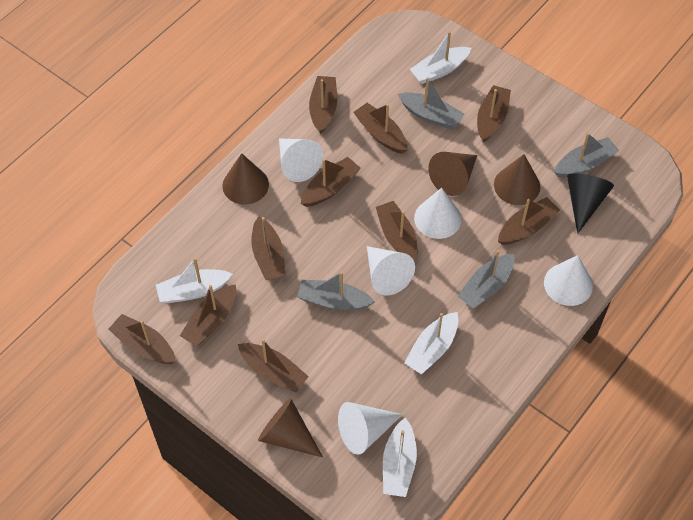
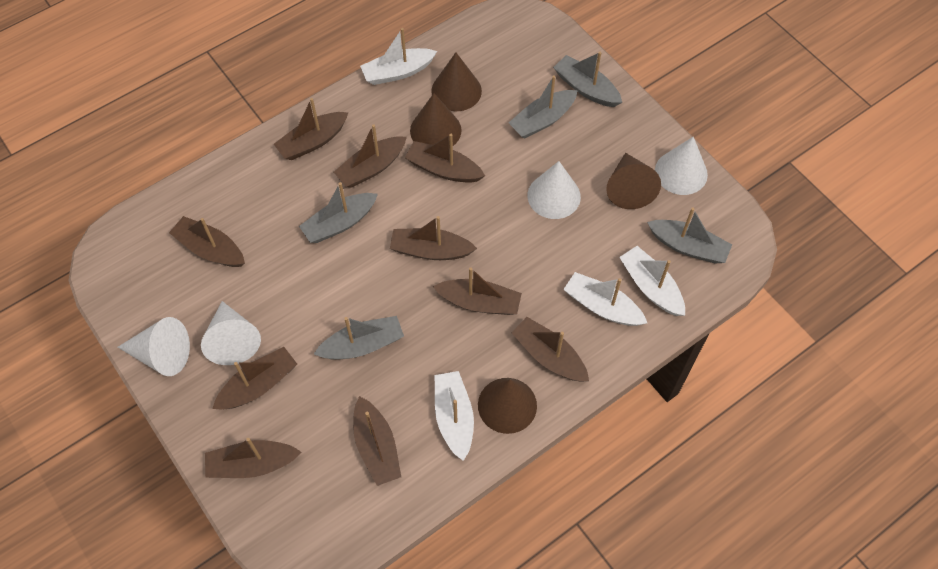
black cone: 1 -> 0
grey boat: 4 -> 5
white cone: 5 -> 4

